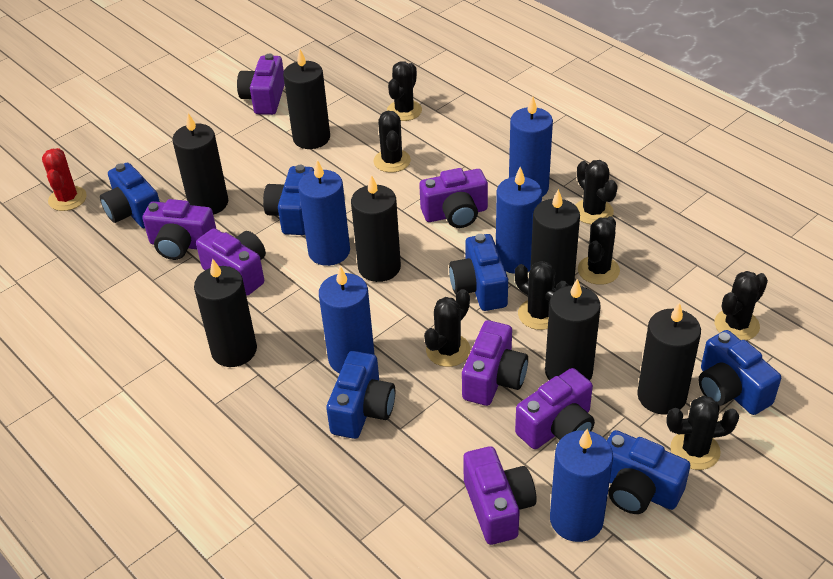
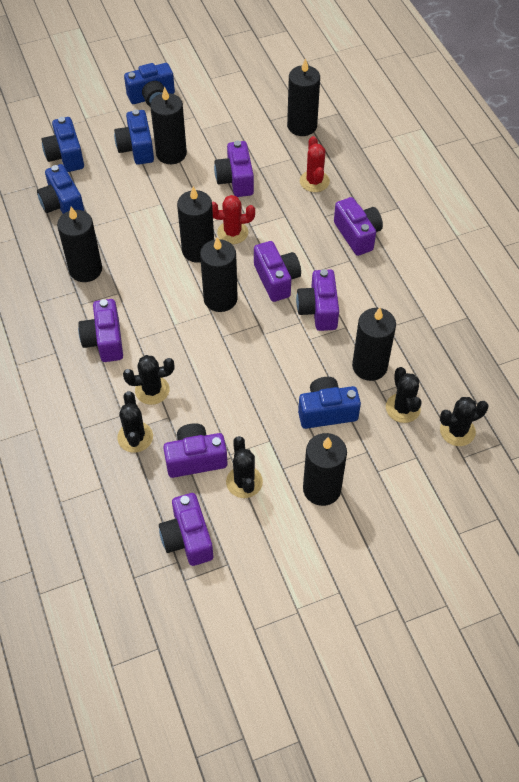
black cactus: 8 -> 5
blue camera: 6 -> 5
blue candle: 5 -> 0
red cactus: 1 -> 2

